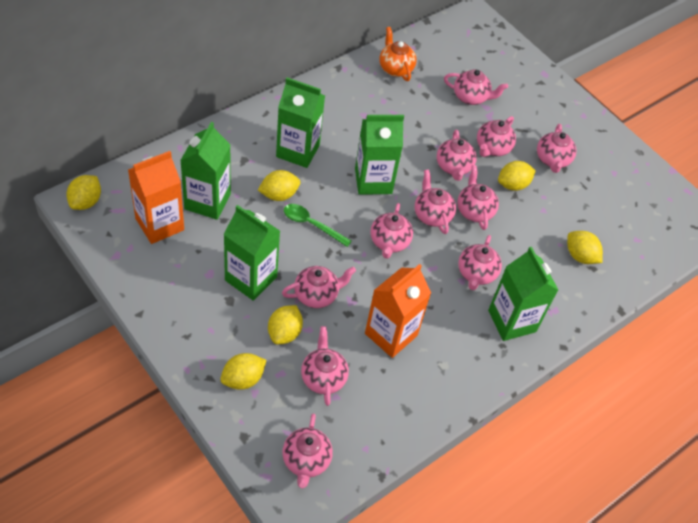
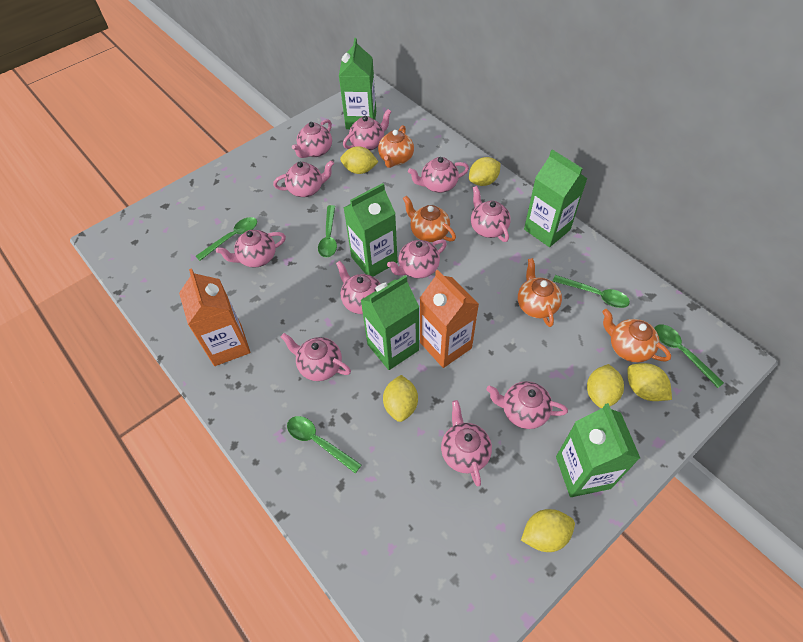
green spoon: 1 -> 5
orange teapot: 1 -> 4

